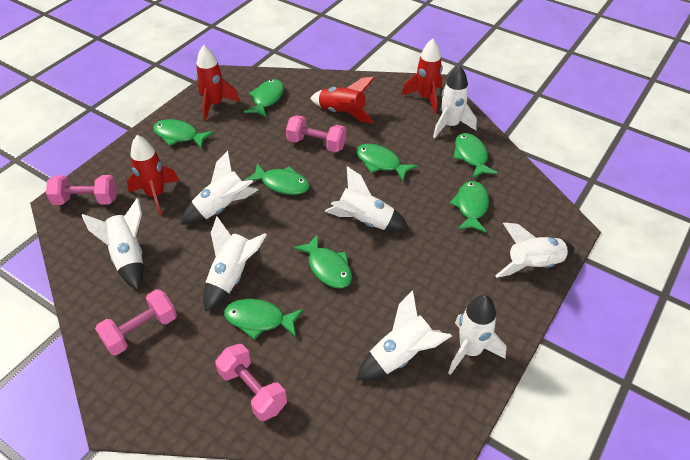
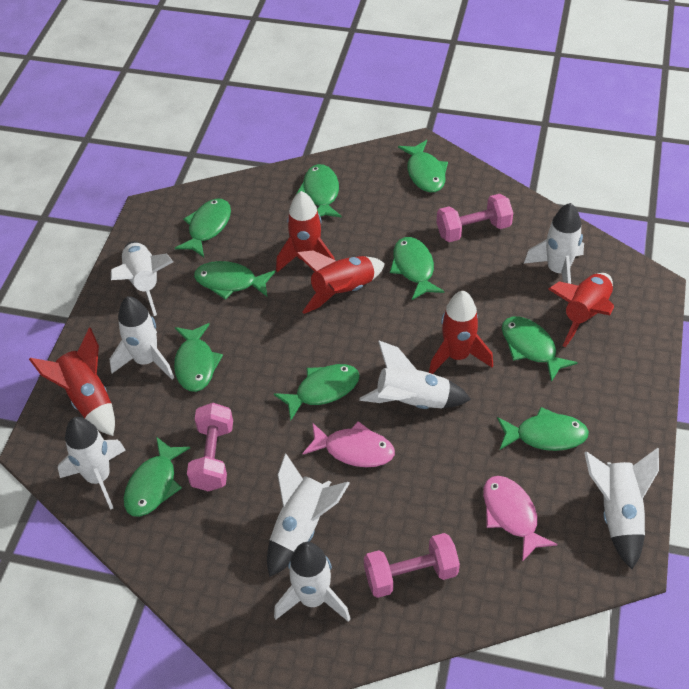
green fish: 8 -> 10
pink dumbbell: 4 -> 3
pink fish: 0 -> 2
red rocket: 4 -> 5

